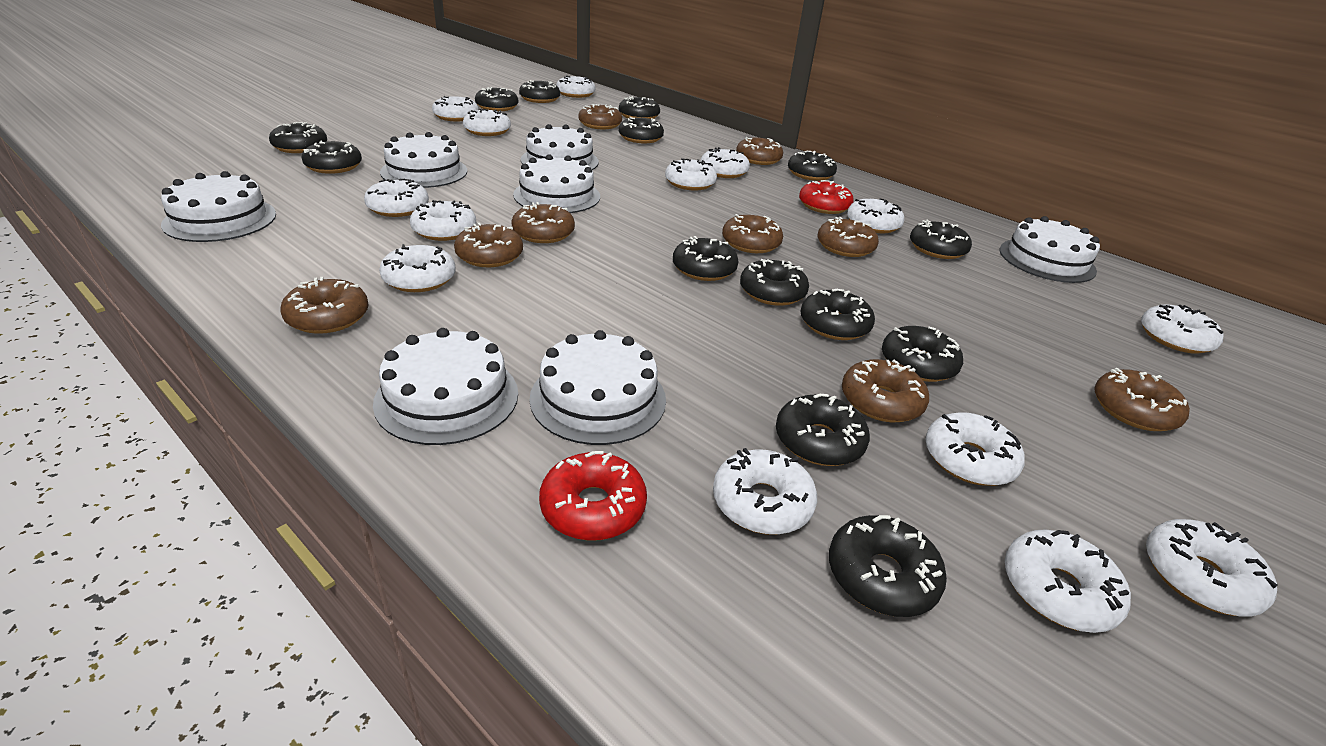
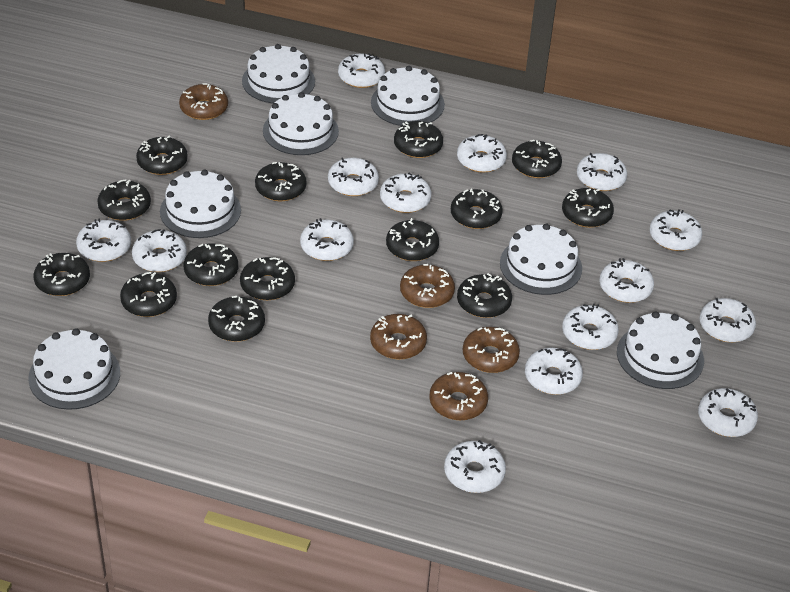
brown donut: 9 -> 5
red donut: 2 -> 0
white donut: 14 -> 15

